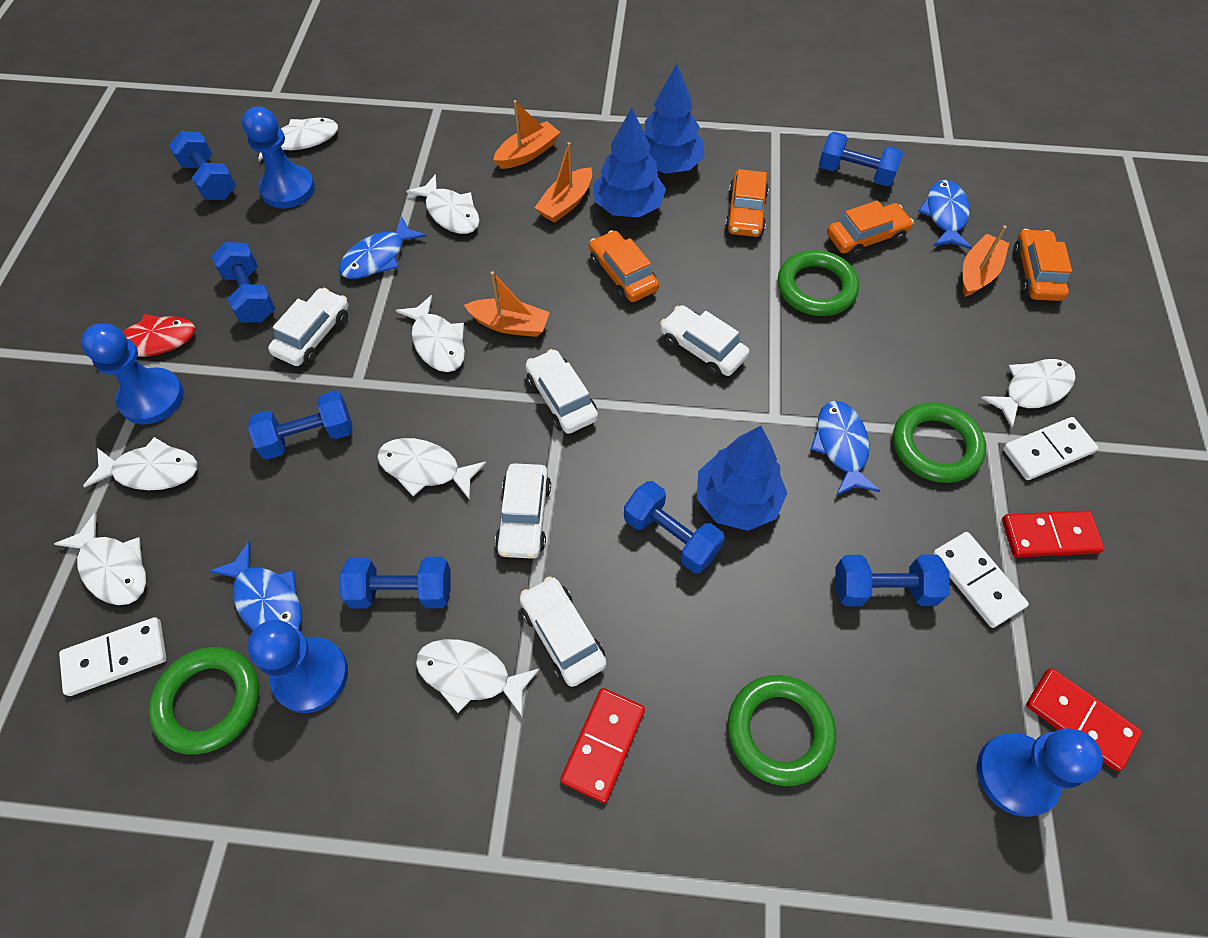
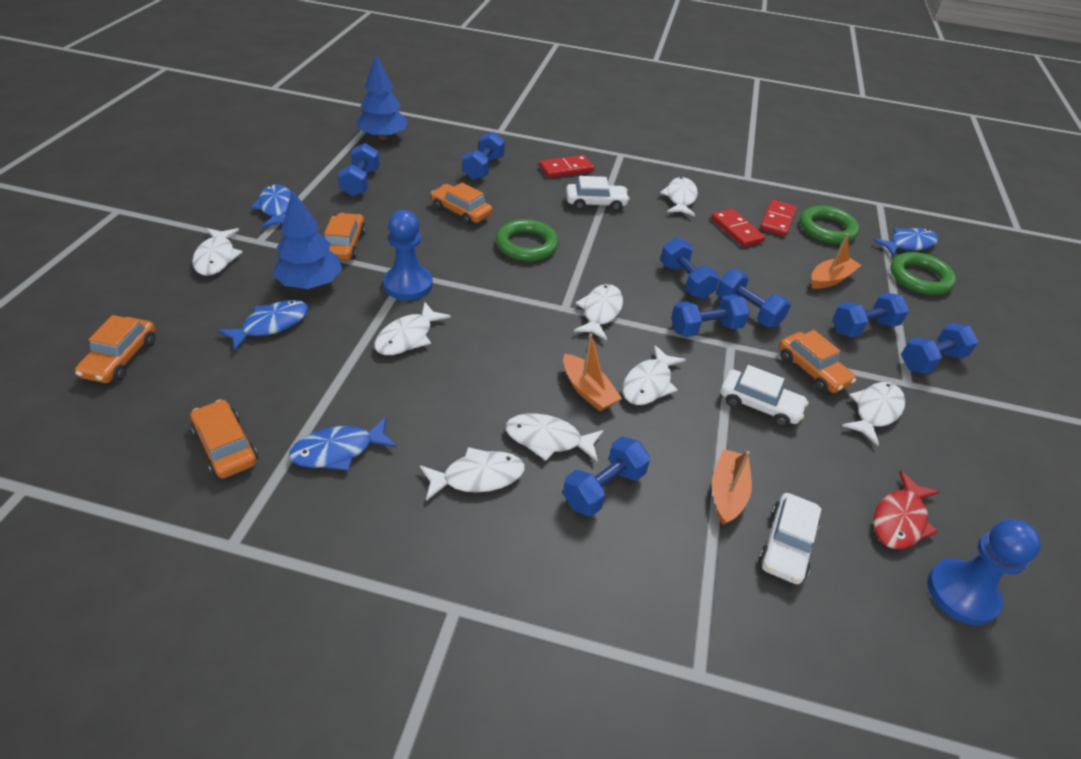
blue dumbbell: 7 -> 8
blue pawn: 4 -> 2
blue tree: 3 -> 2
green ring: 4 -> 3
orange boat: 4 -> 3
orange car: 4 -> 5
white car: 5 -> 3
white domino: 3 -> 0

